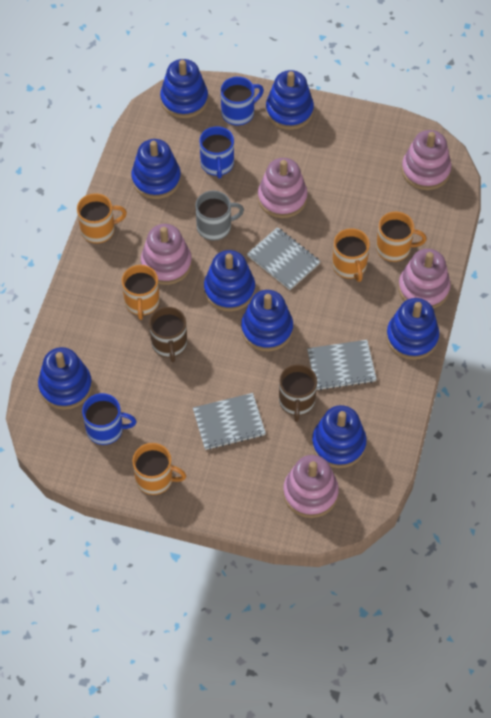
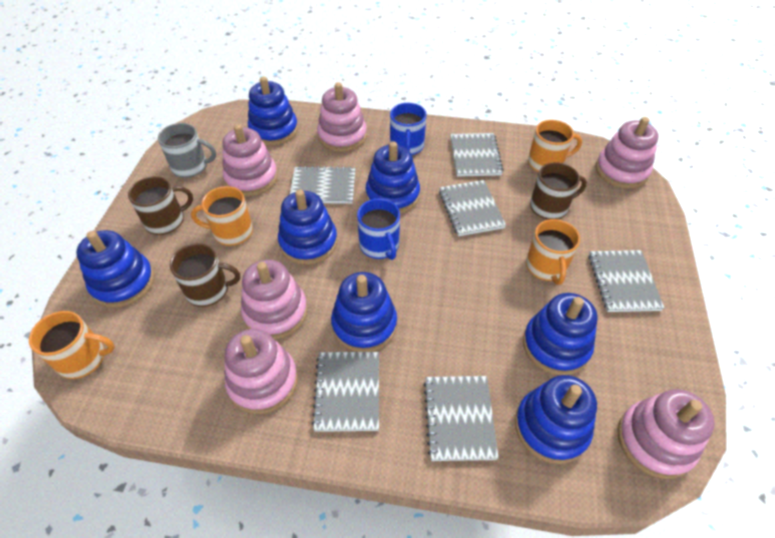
blue mug: 3 -> 2
blue stacking toy: 8 -> 7
brown mug: 2 -> 3
grey notebook: 3 -> 6
orange mug: 5 -> 4
pink stacking toy: 5 -> 6

